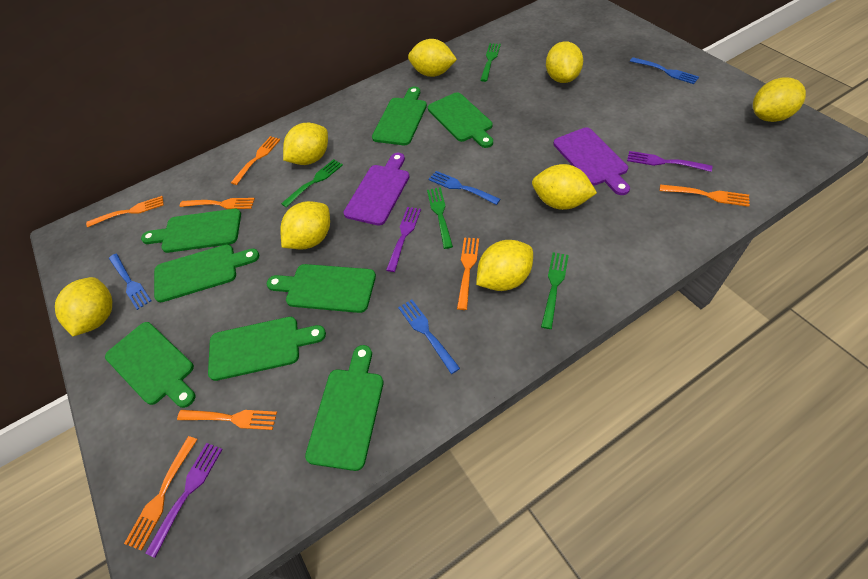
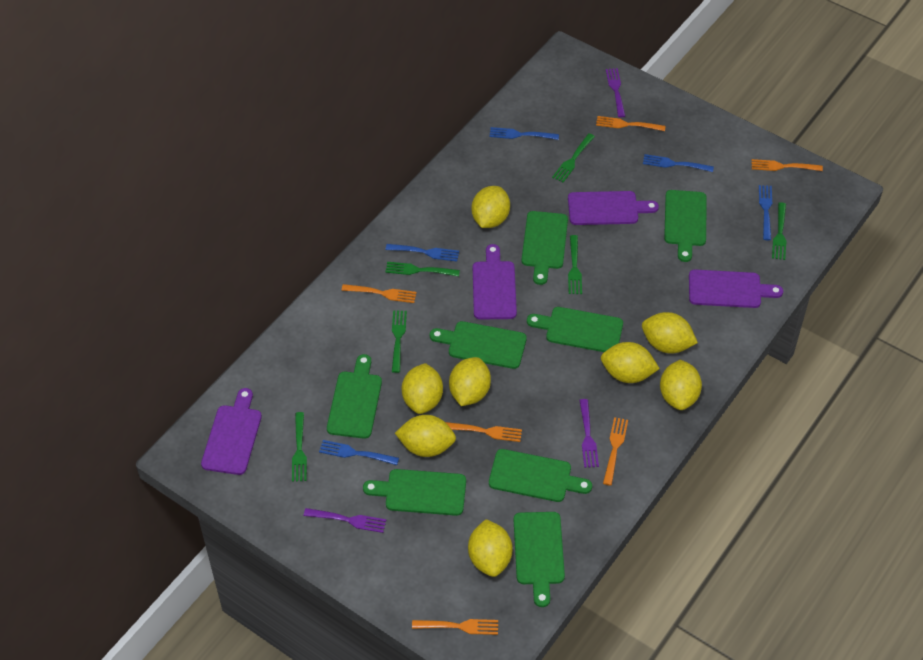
blue fork: 4 -> 5
green fork: 4 -> 6
orange fork: 7 -> 6
purple cutting board: 2 -> 4

